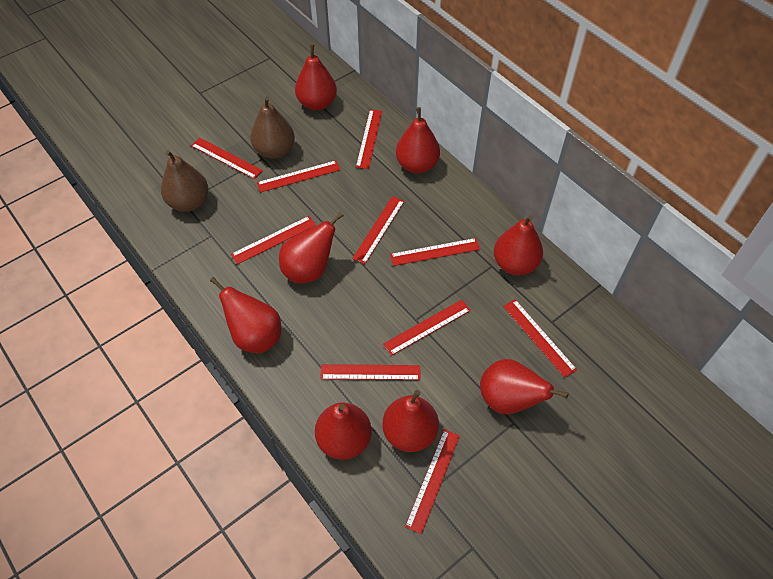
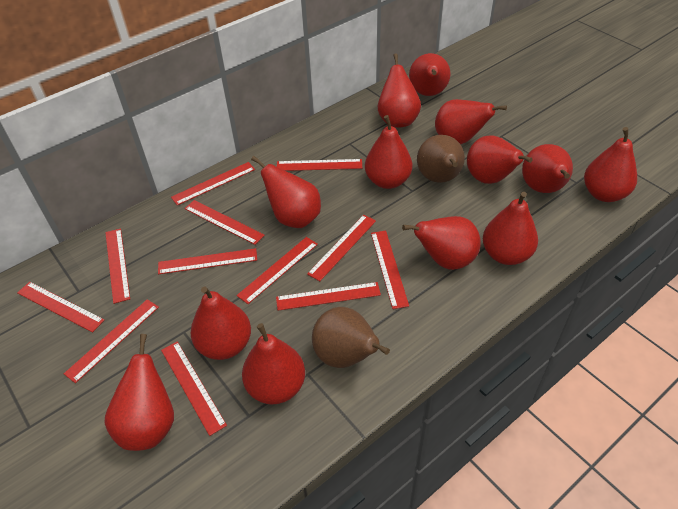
red pear: 8 -> 13
red ruler: 10 -> 12

